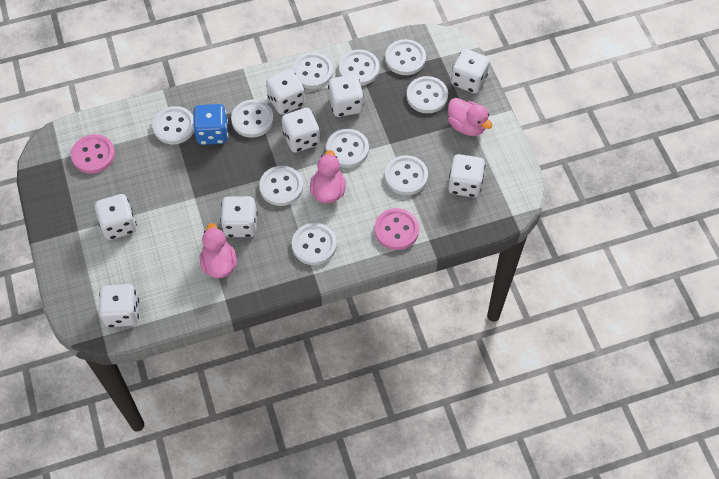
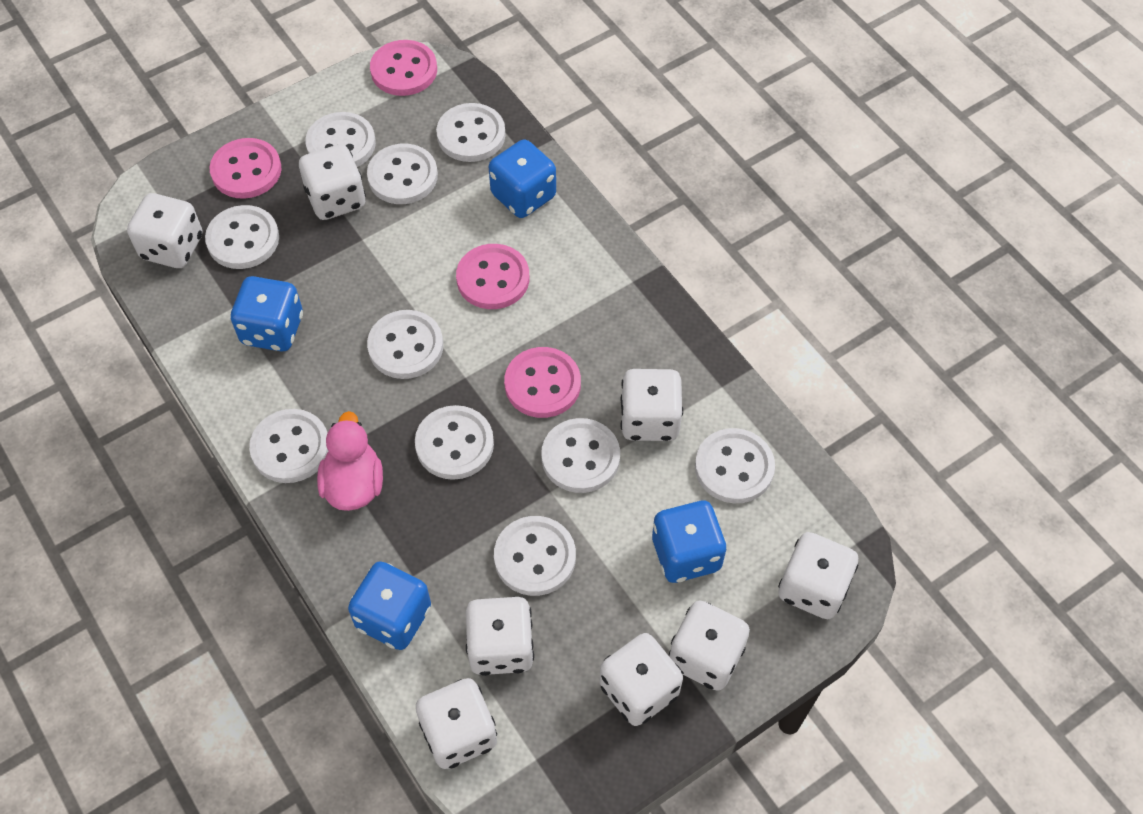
blue dice: 1 -> 4
pink button: 2 -> 4
pink duck: 3 -> 1

